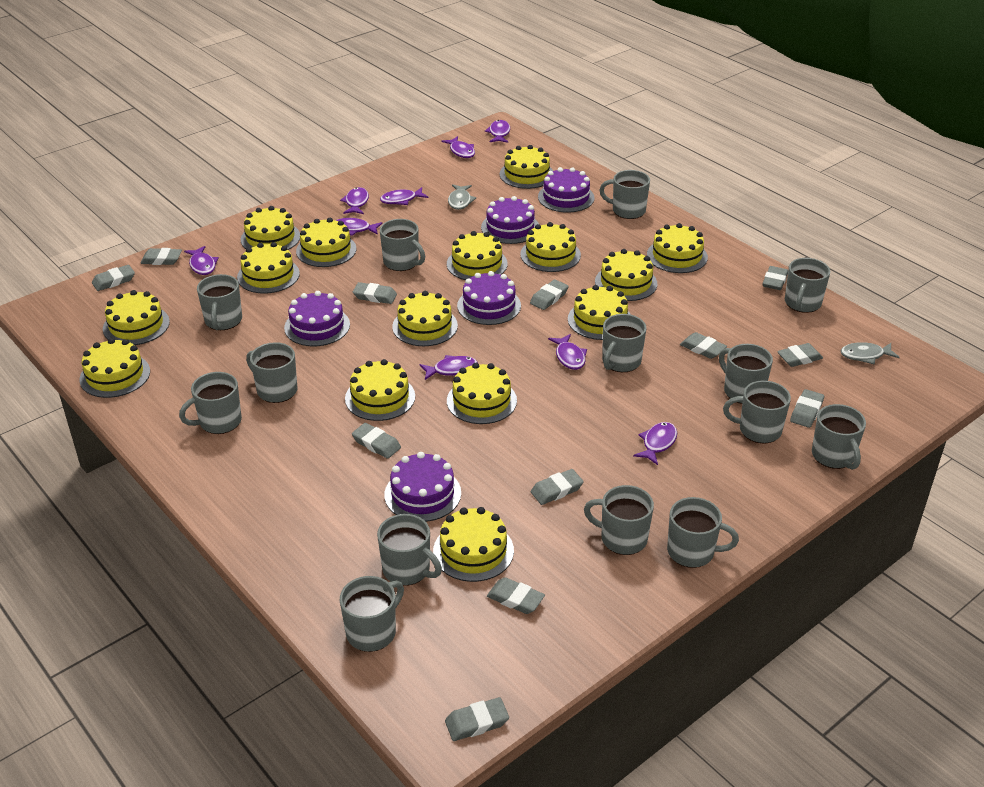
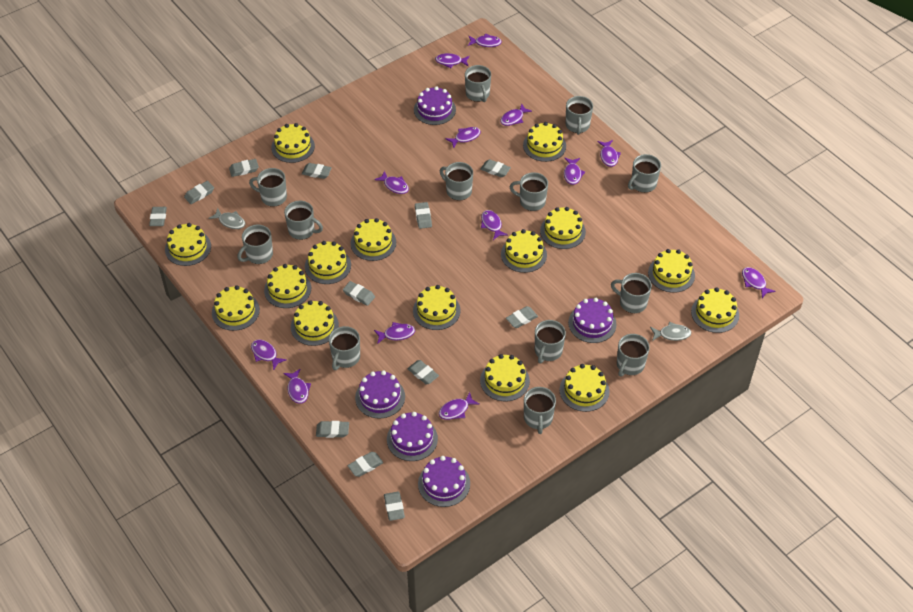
grey mug: 14 -> 13
purple fish: 9 -> 13

